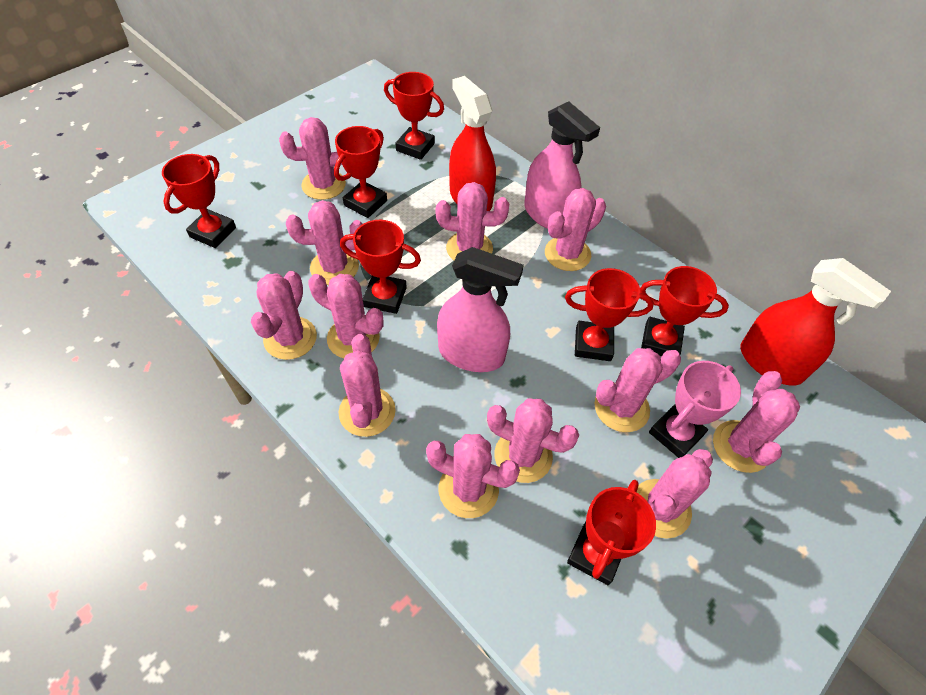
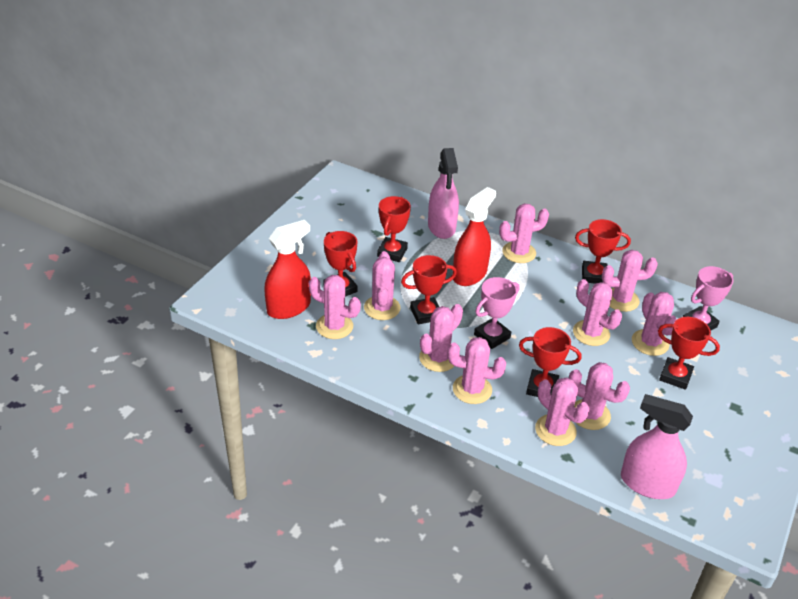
pink cactus: 12 -> 10
pink trophy: 1 -> 2
red trophy: 7 -> 6

